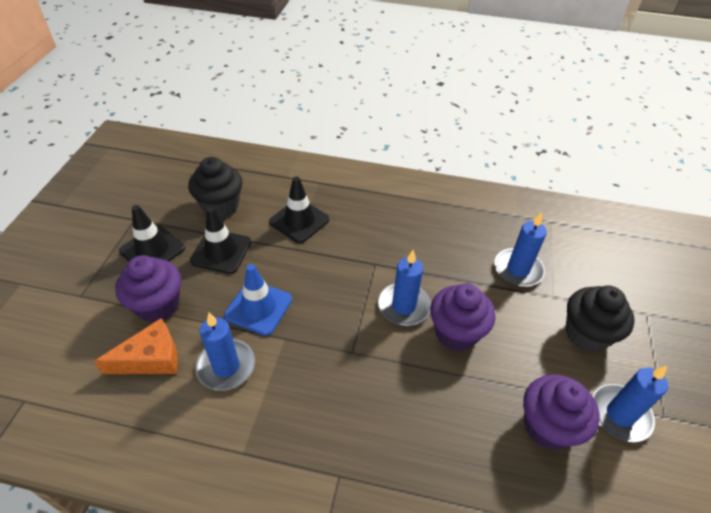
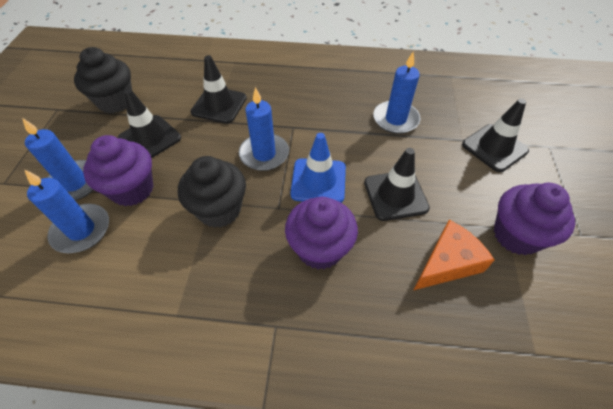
black traffic cone: 3 -> 4

